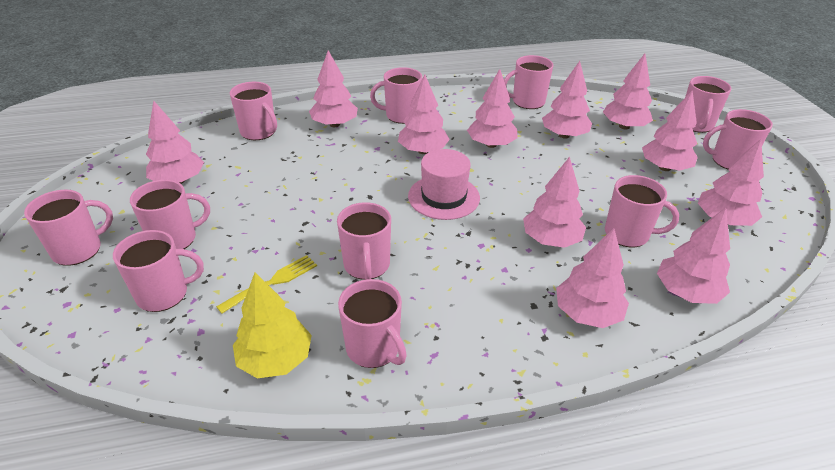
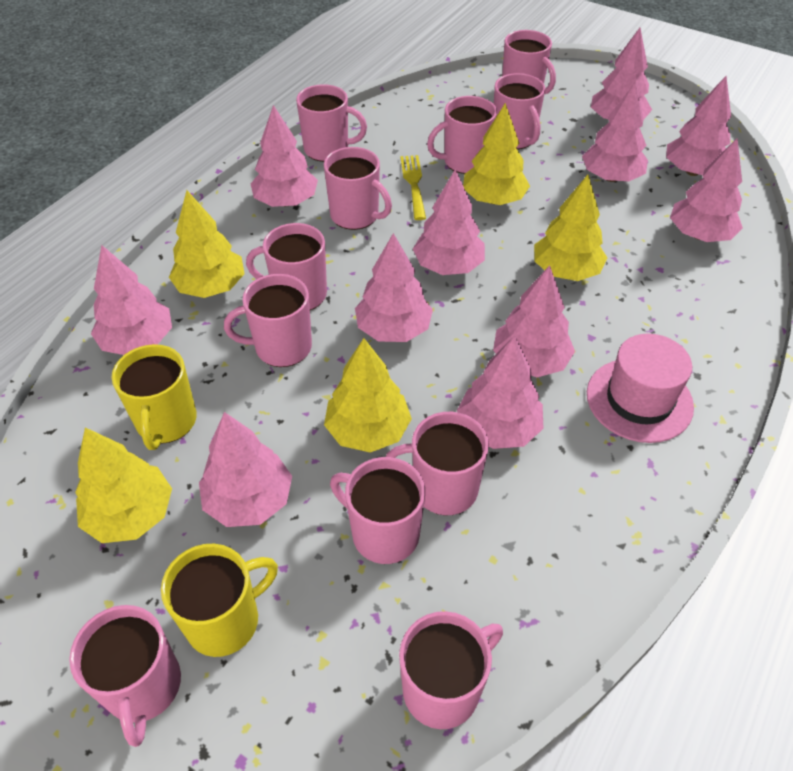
yellow mug: 0 -> 2
yellow tree: 1 -> 5

